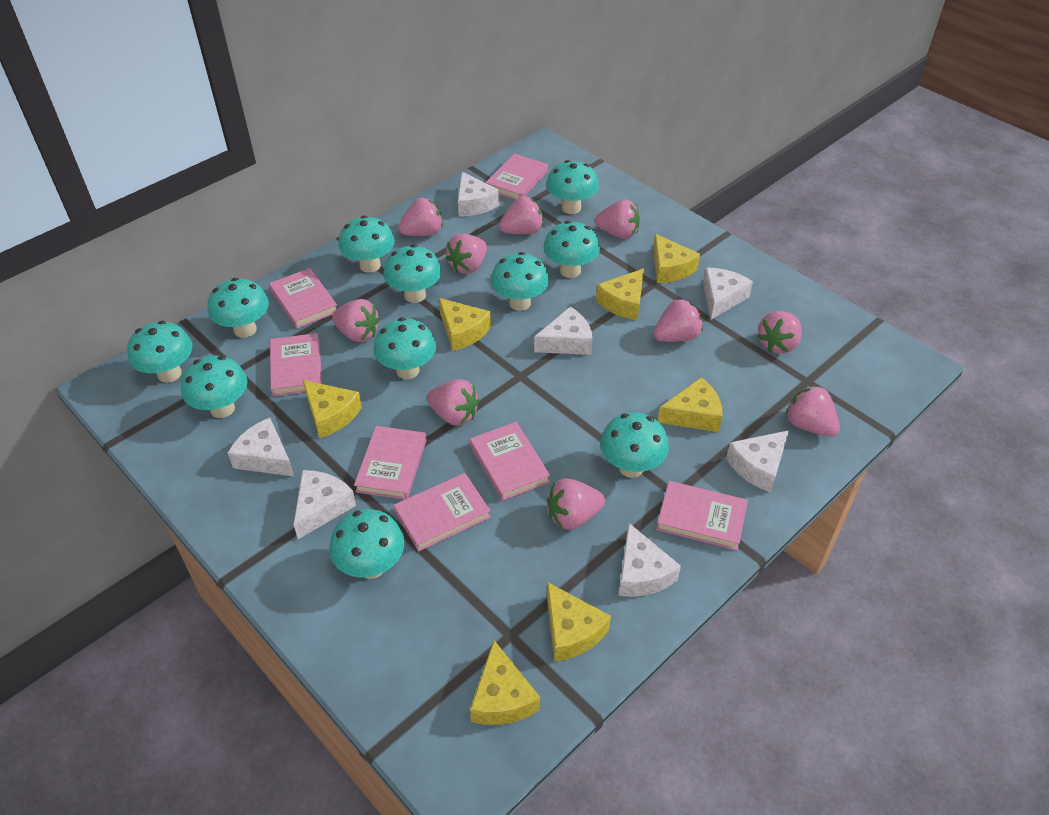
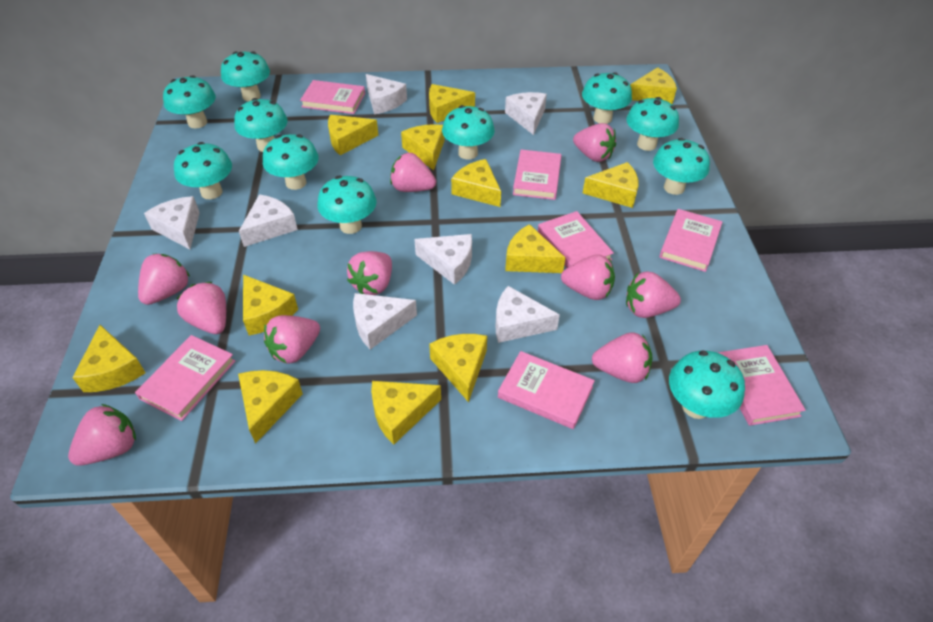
yellow cheese: 7 -> 12

